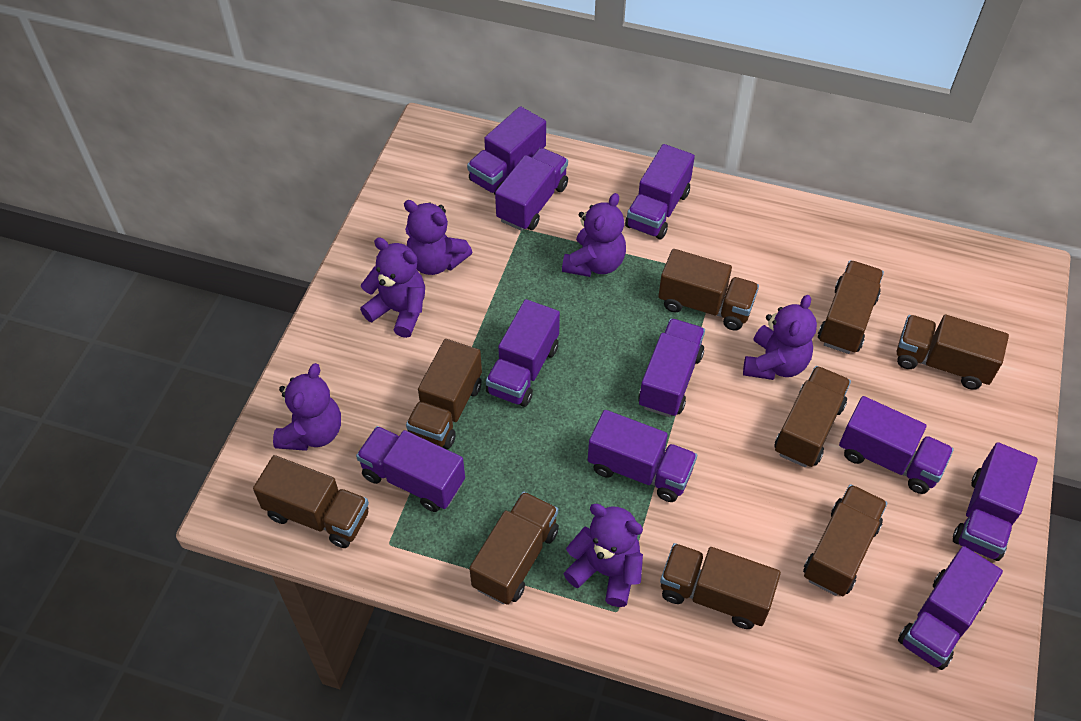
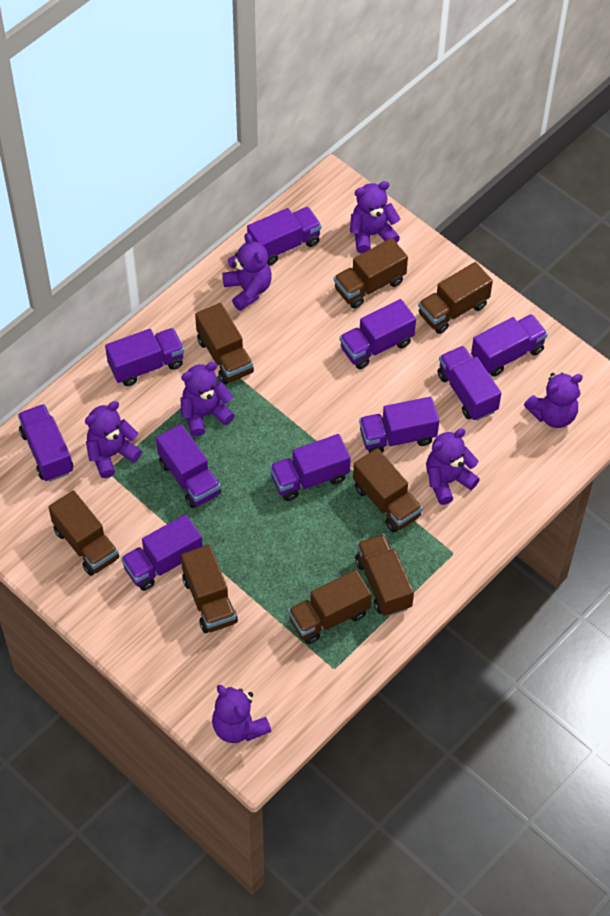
brown truck: 9 -> 8
purple teddy bear: 6 -> 7

